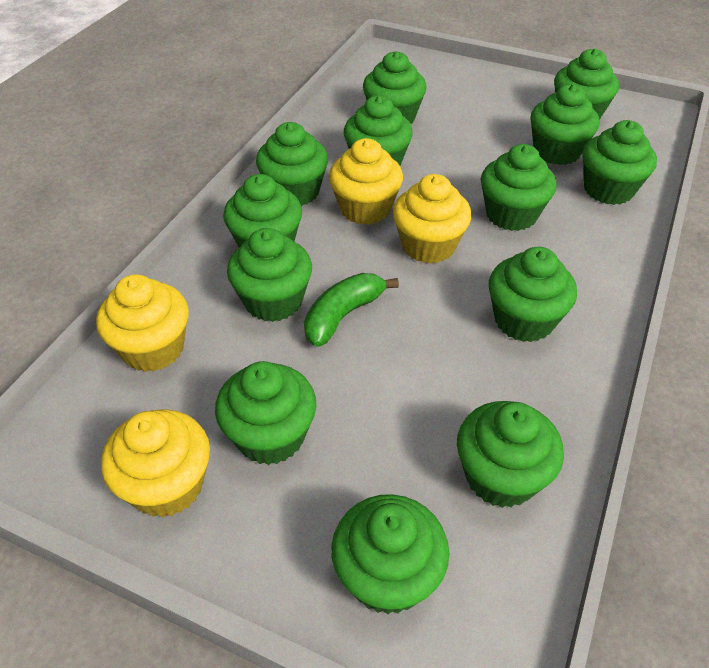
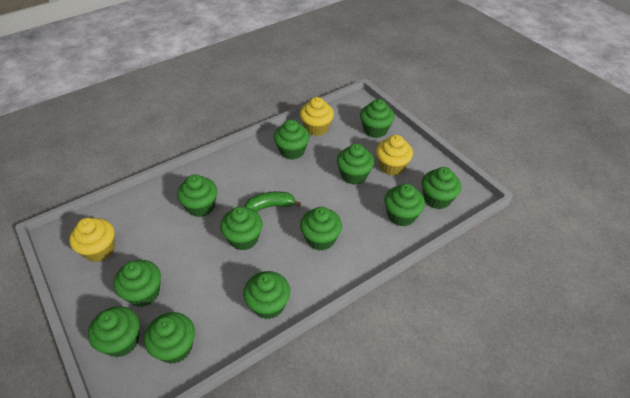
green cupcake: 13 -> 12
yellow cupcake: 4 -> 3

